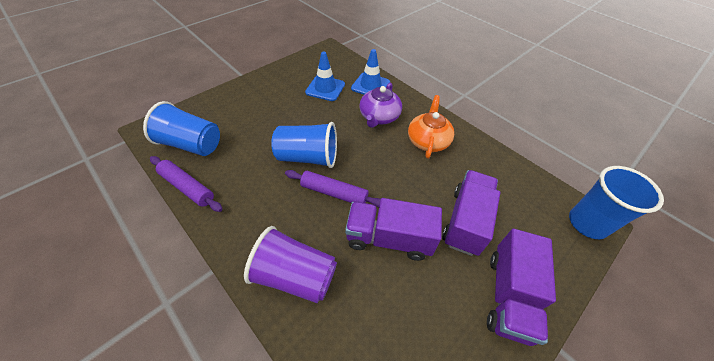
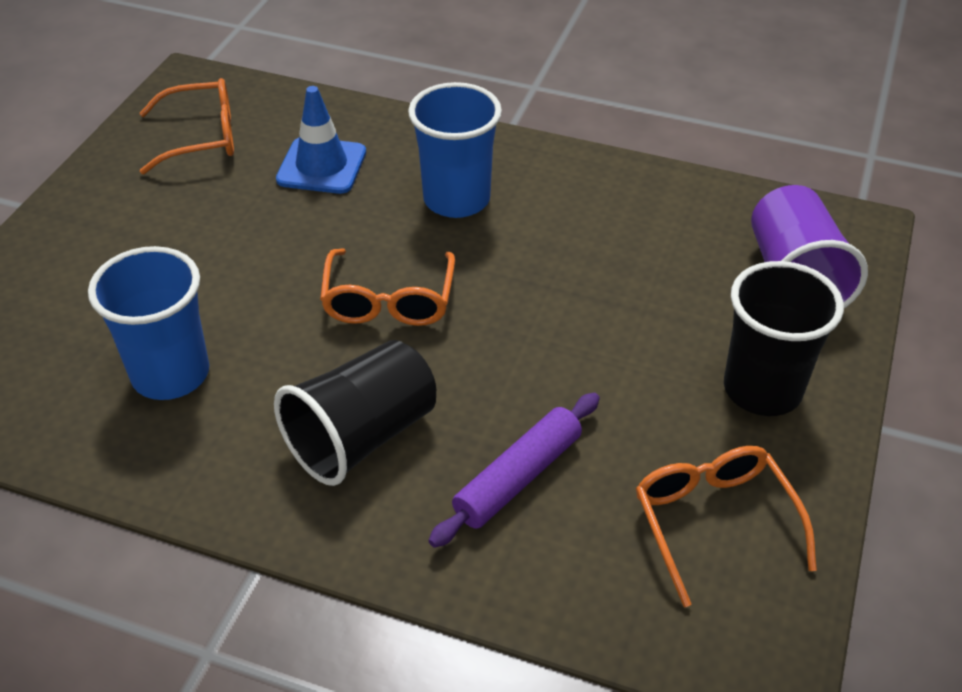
black cup: 0 -> 2
blue cup: 3 -> 2
blue traffic cone: 2 -> 1
orange glasses: 0 -> 3
orange teapot: 1 -> 0
purple rolling pin: 2 -> 1
purple teapot: 1 -> 0
purple truck: 3 -> 0

